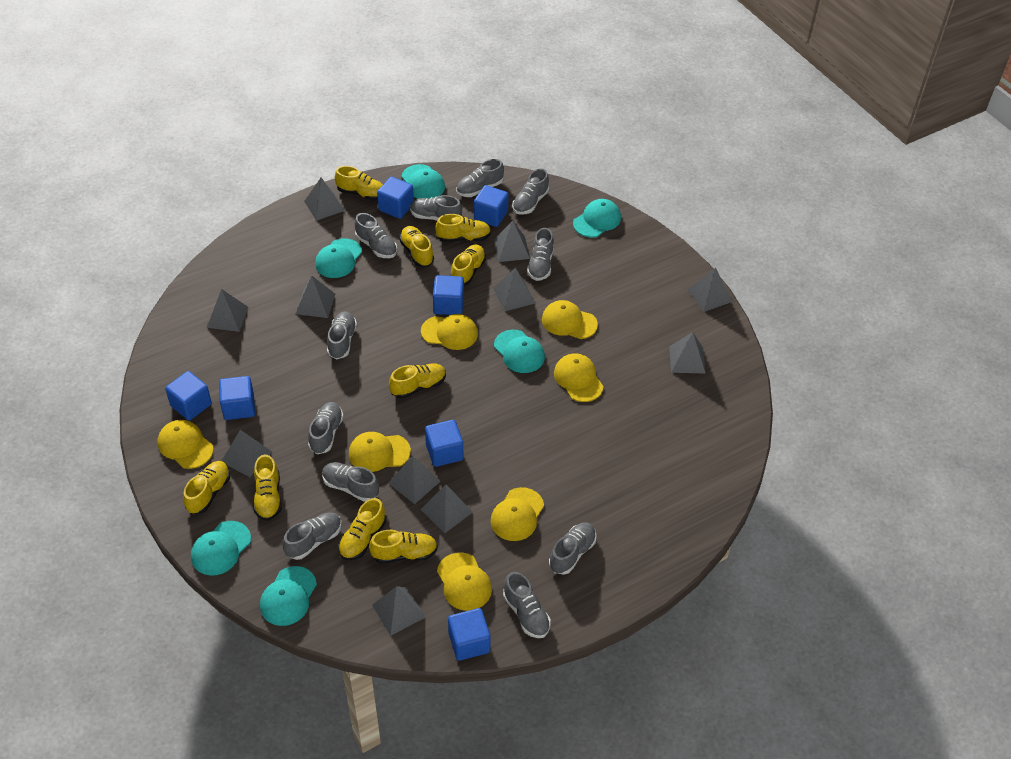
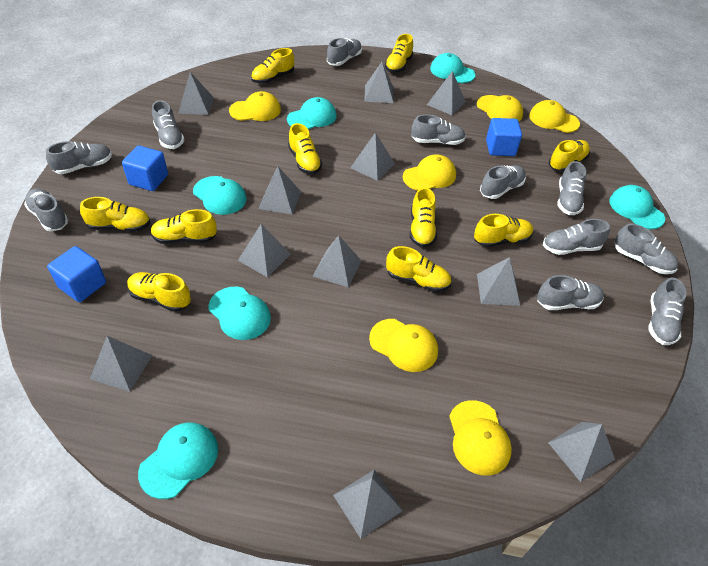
blue cube: 7 -> 3
yellow cap: 7 -> 6
yellow shoe: 9 -> 10

